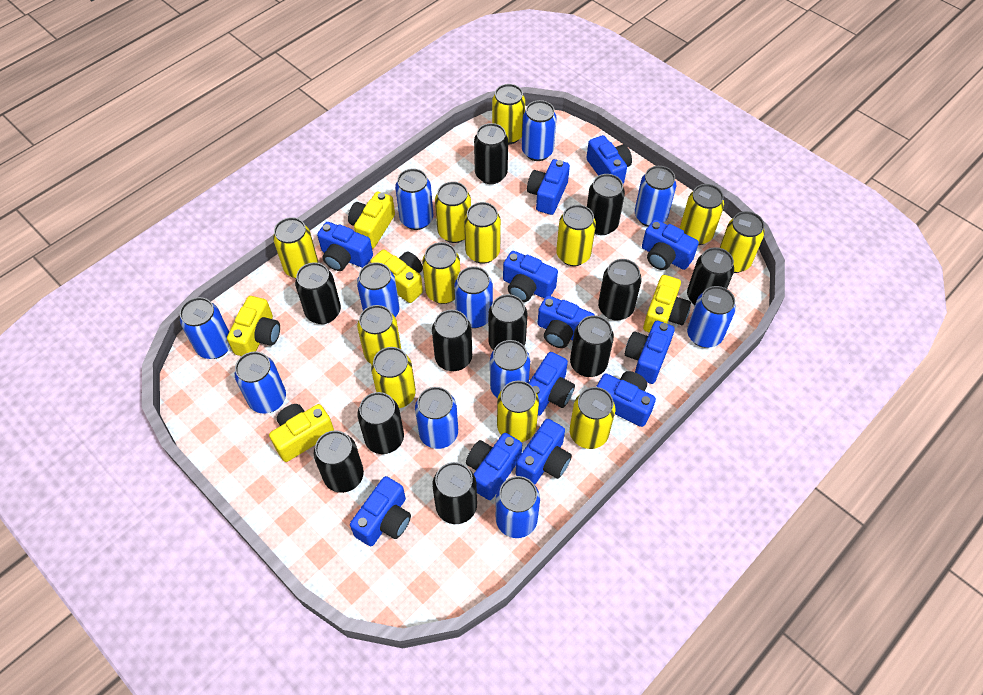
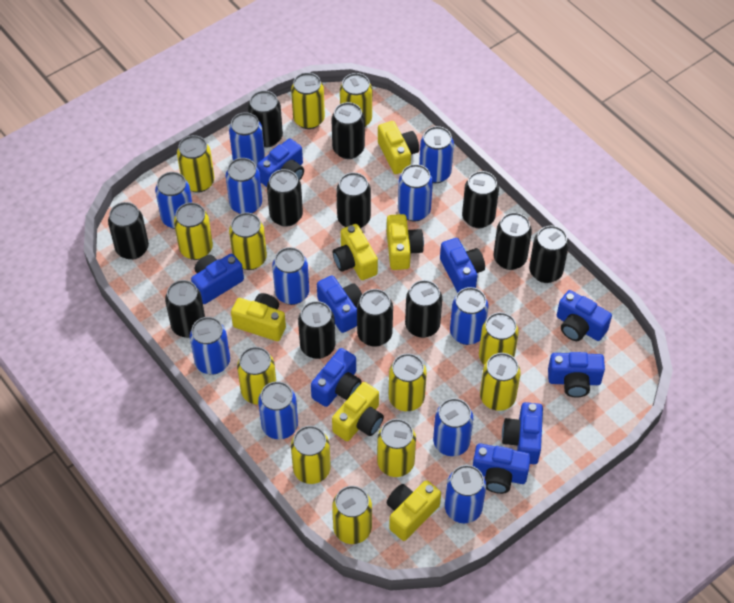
black can: 11 -> 12
blue camera: 12 -> 9
yellow camera: 5 -> 6

